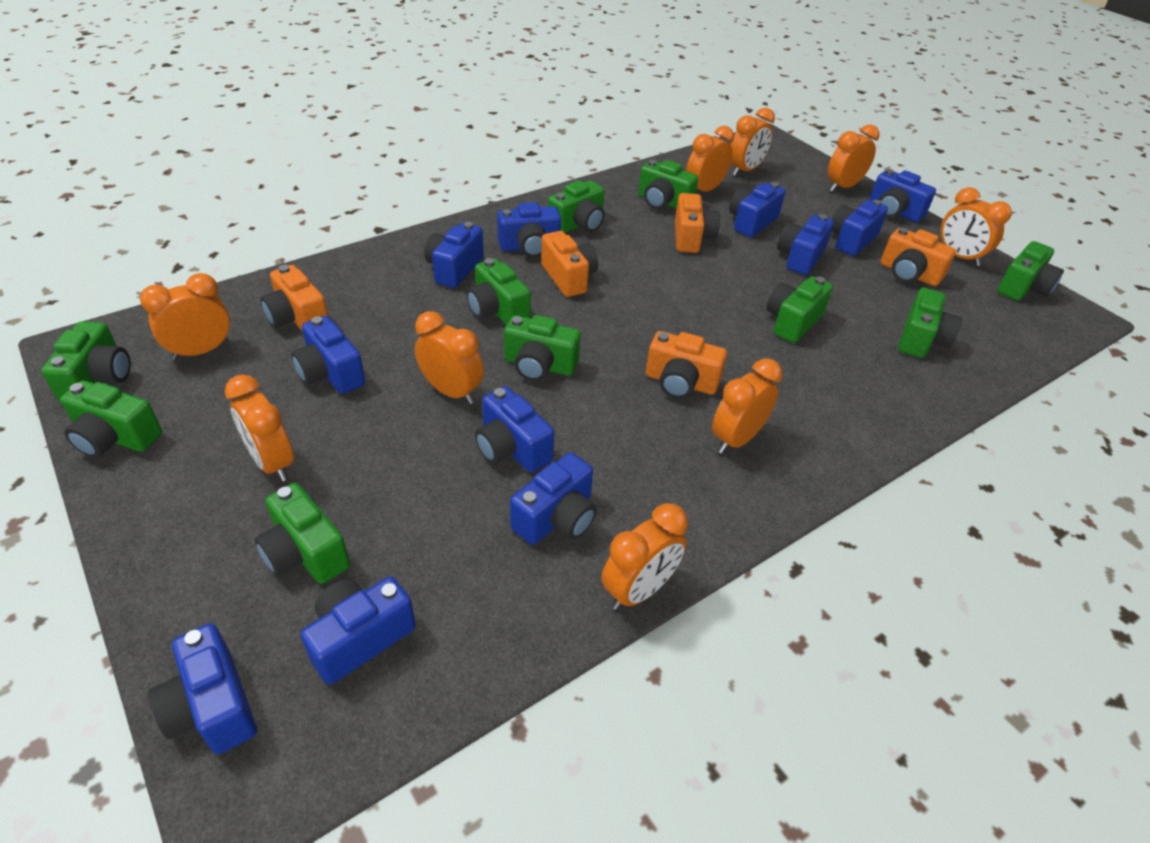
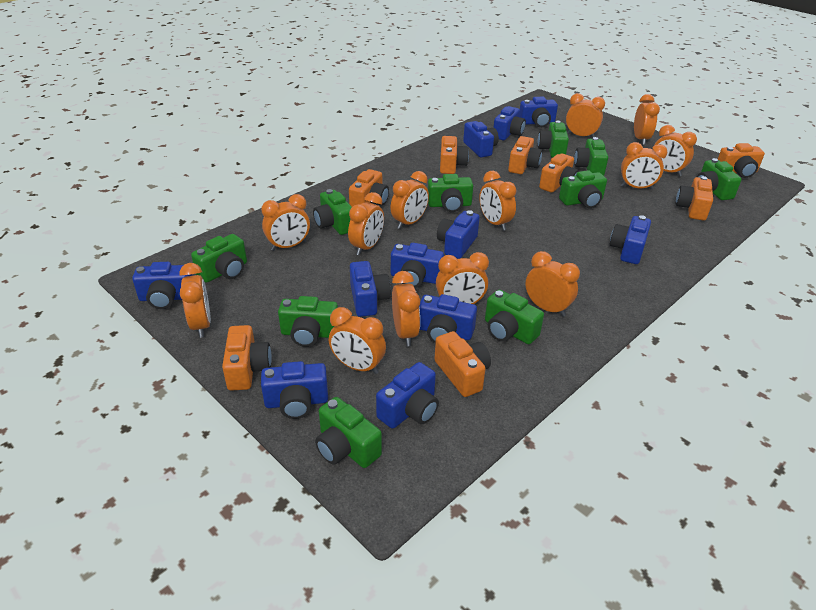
orange camera: 5 -> 8
orange clock: 9 -> 13

